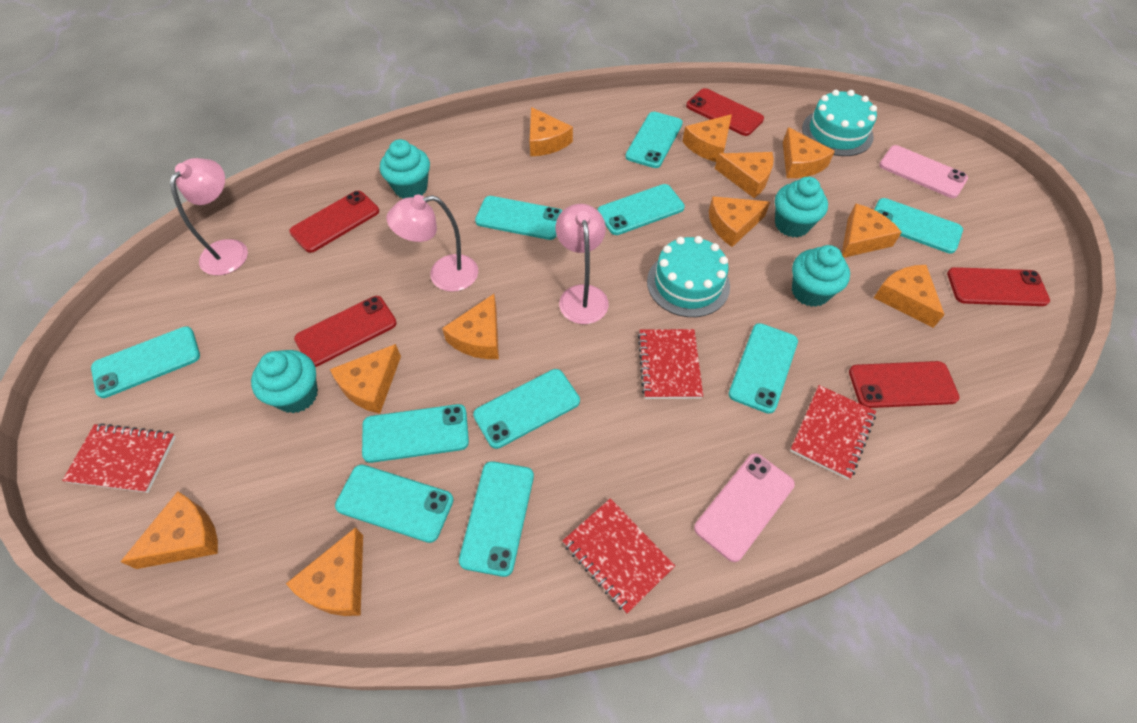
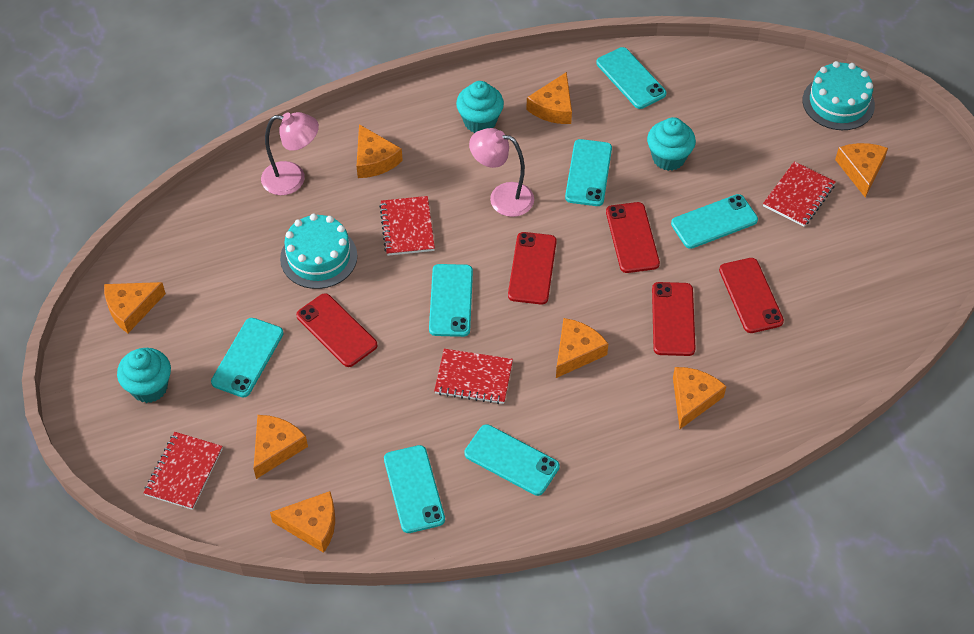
orange cheese: 11 -> 8
pink lamp: 3 -> 2
pink phone: 2 -> 0
turquoise cupcake: 4 -> 3
turquoise phone: 10 -> 7

